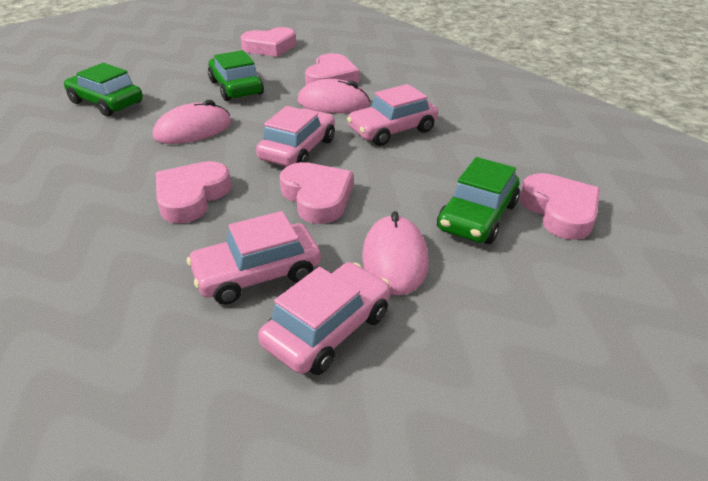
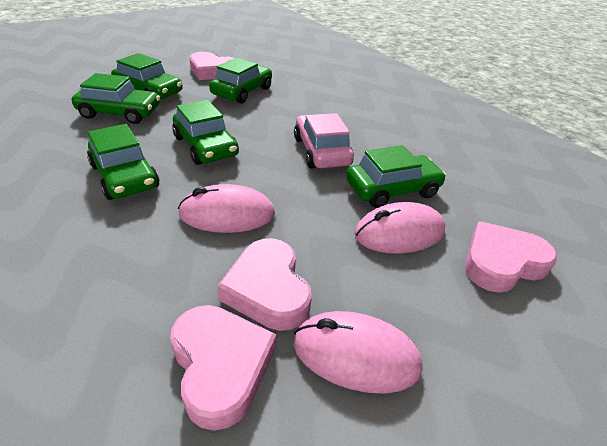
green car: 3 -> 6
pink car: 4 -> 1
pink heart: 5 -> 4

